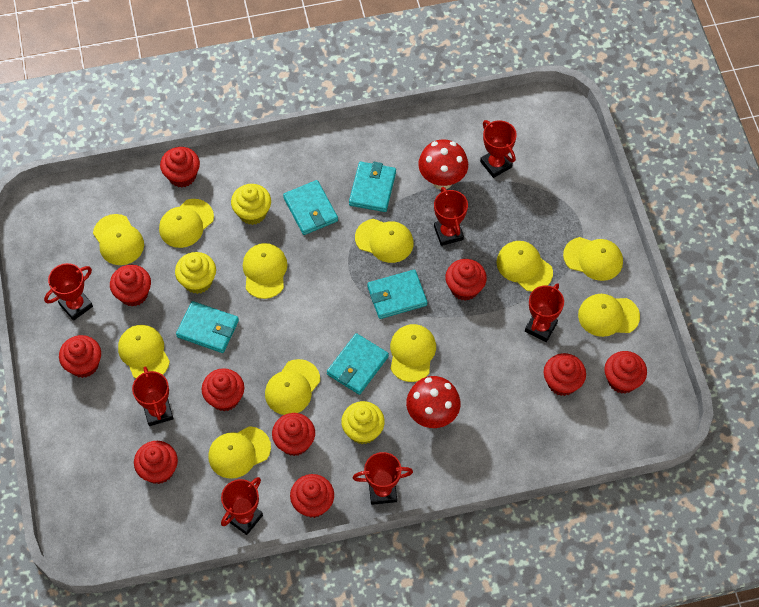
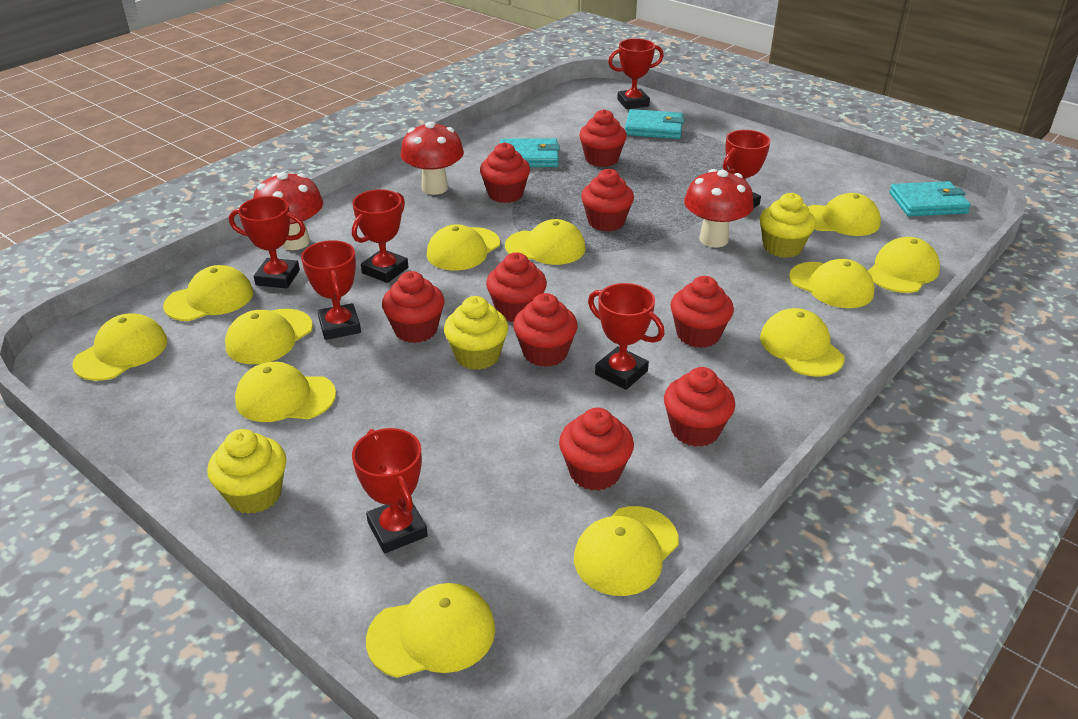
red cupcake: 10 -> 9
red mushroom: 2 -> 3
turquoise wallet: 5 -> 3
yellow cap: 11 -> 12

